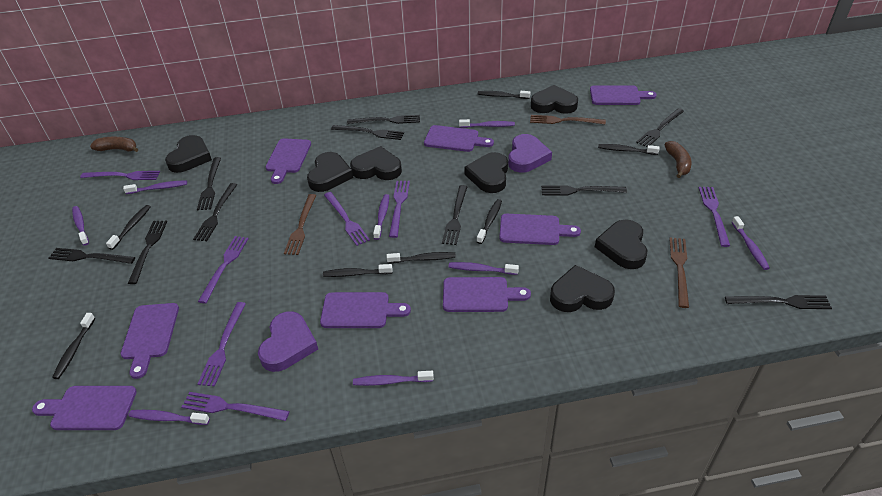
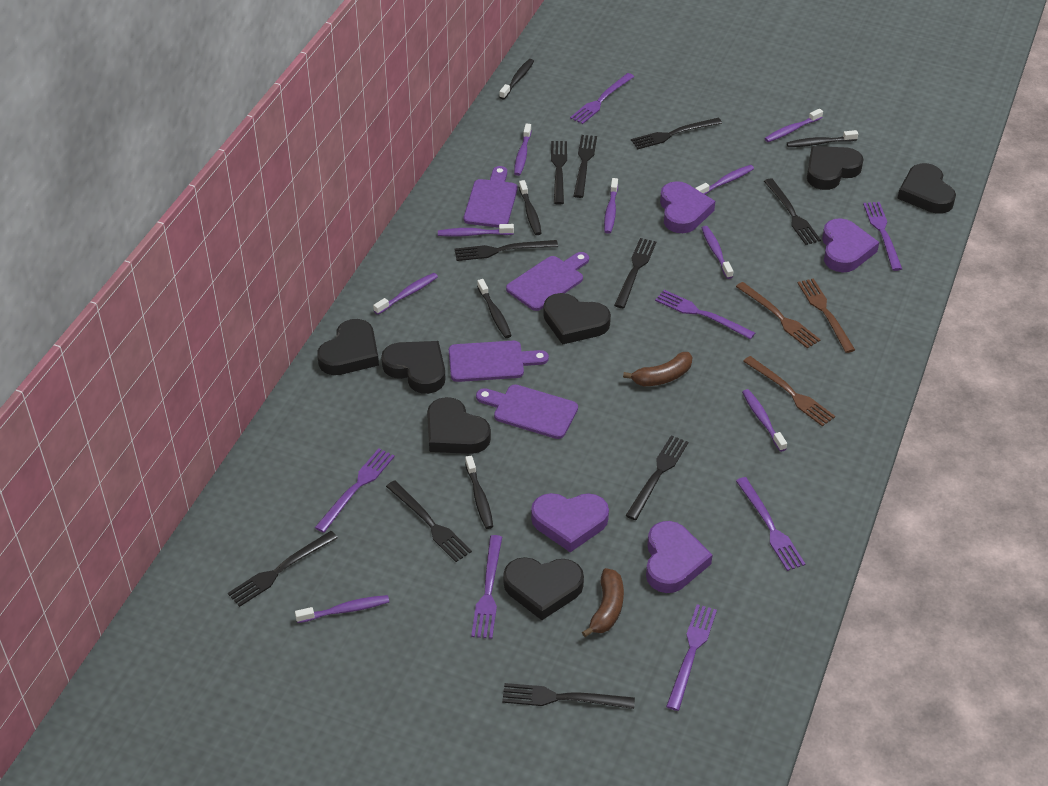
black toothbrush: 7 -> 5
purple cutting board: 8 -> 4
purple heart: 2 -> 4
purple toothbrush: 8 -> 9

